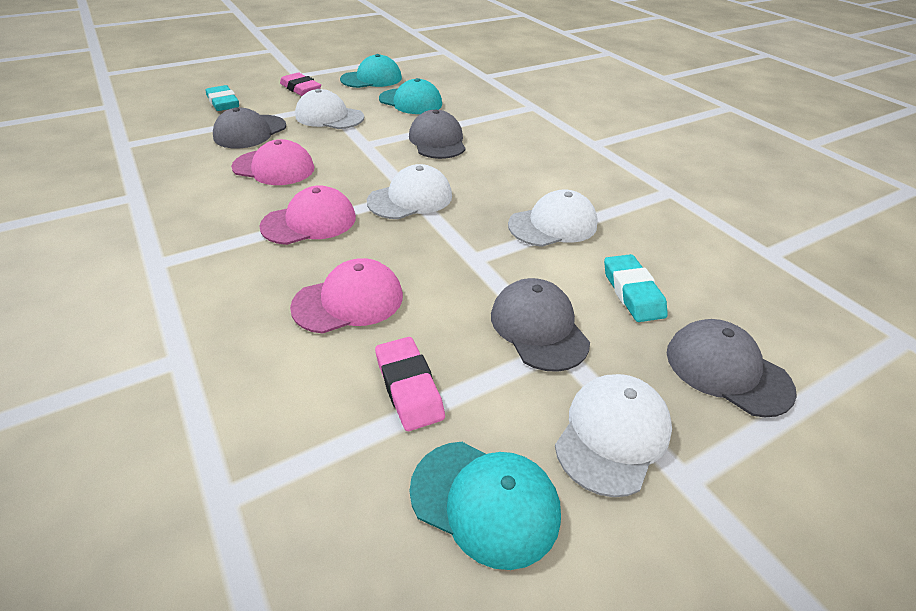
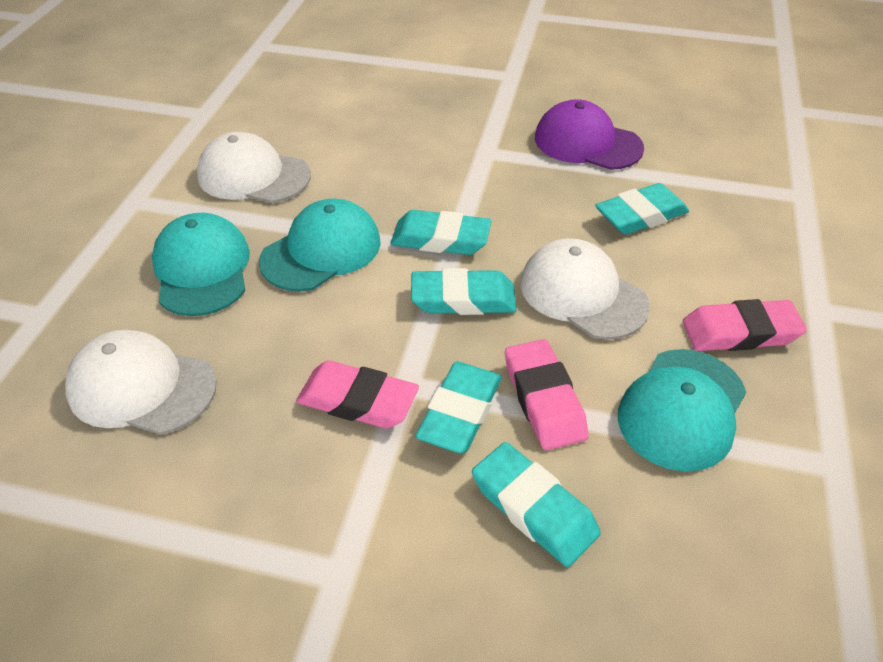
grey cap: 4 -> 0
pink cap: 3 -> 0
pink eraser: 2 -> 3
purple cap: 0 -> 1
turquoise eraser: 2 -> 5
white cap: 4 -> 3

